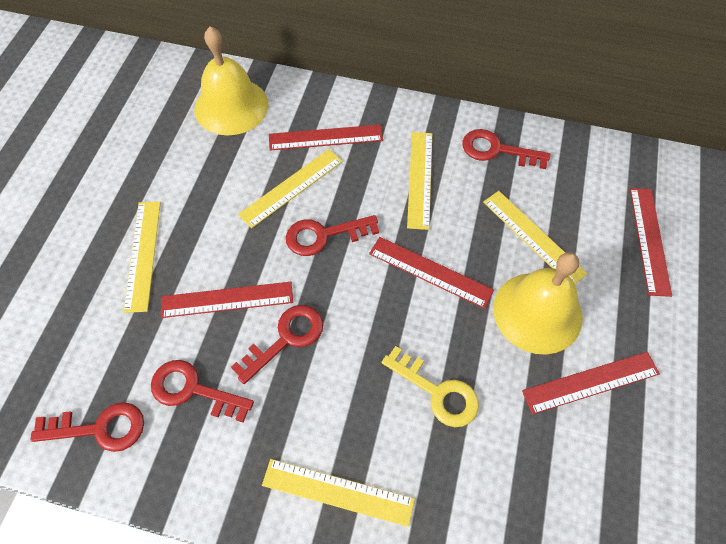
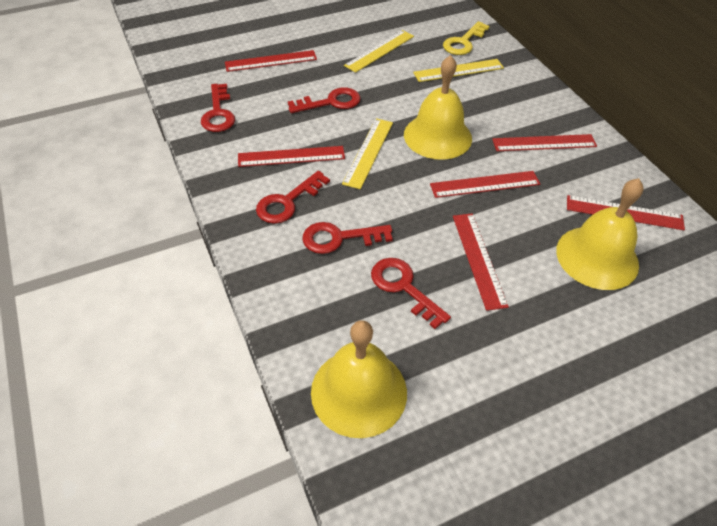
red ruler: 5 -> 6
yellow bell: 2 -> 3
yellow ruler: 5 -> 3

